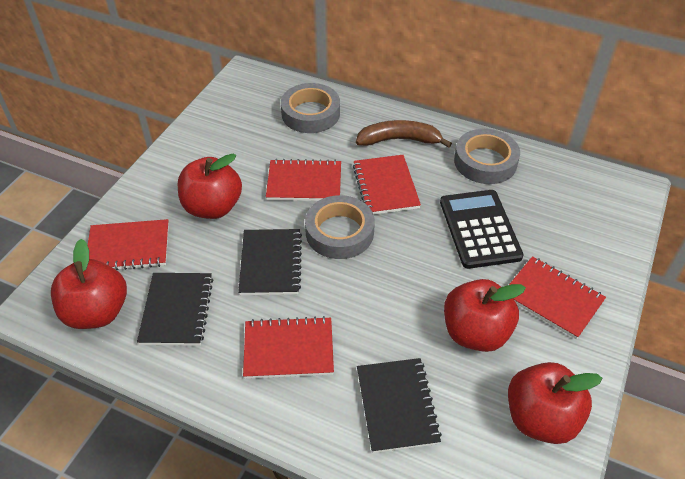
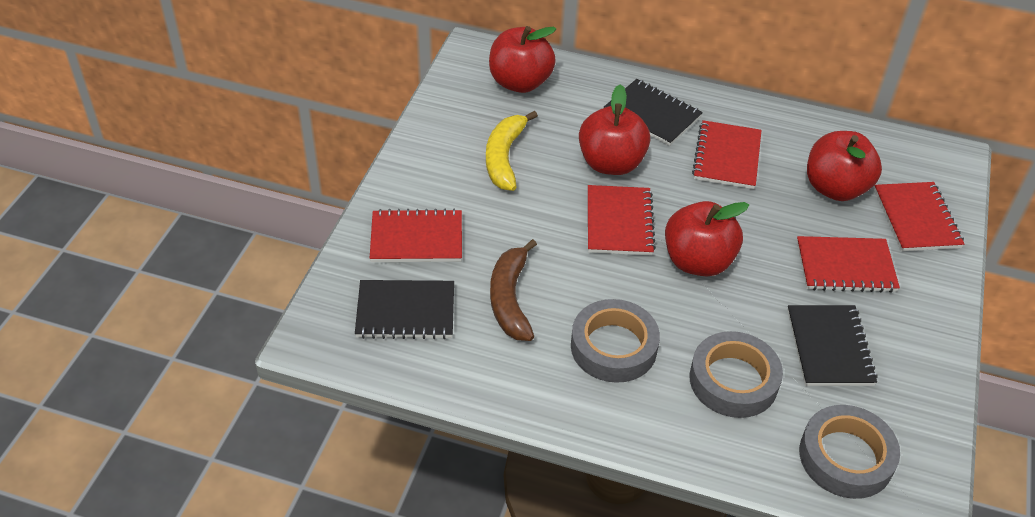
black calculator: 1 -> 0
yellow banana: 0 -> 1

